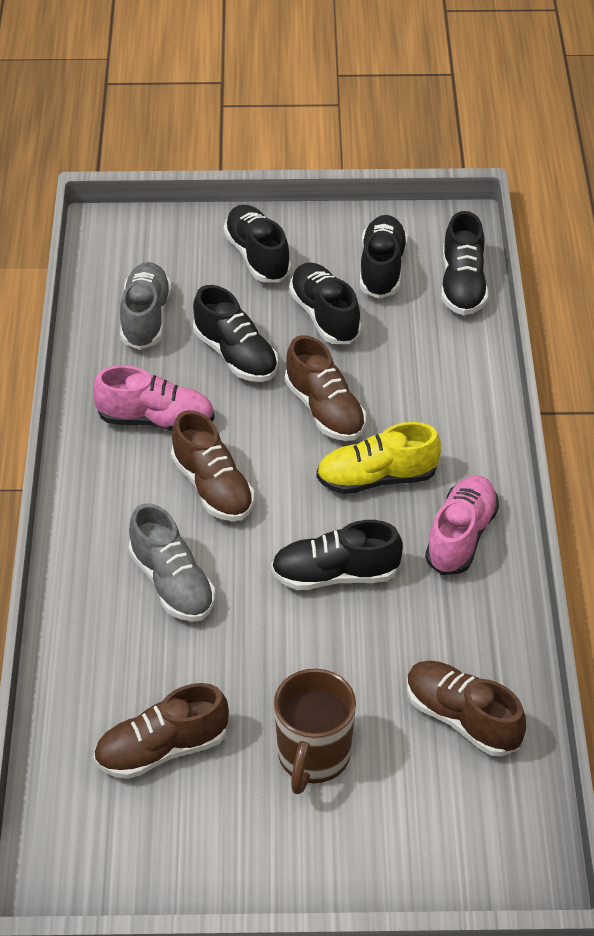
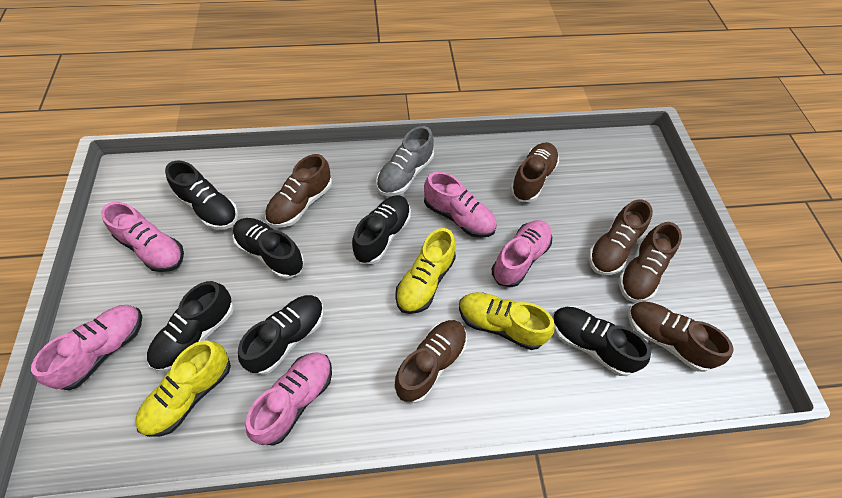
brown mug: 1 -> 0
brown shoe: 4 -> 6
grey shoe: 2 -> 1
pink shoe: 2 -> 5
yellow shoe: 1 -> 3

